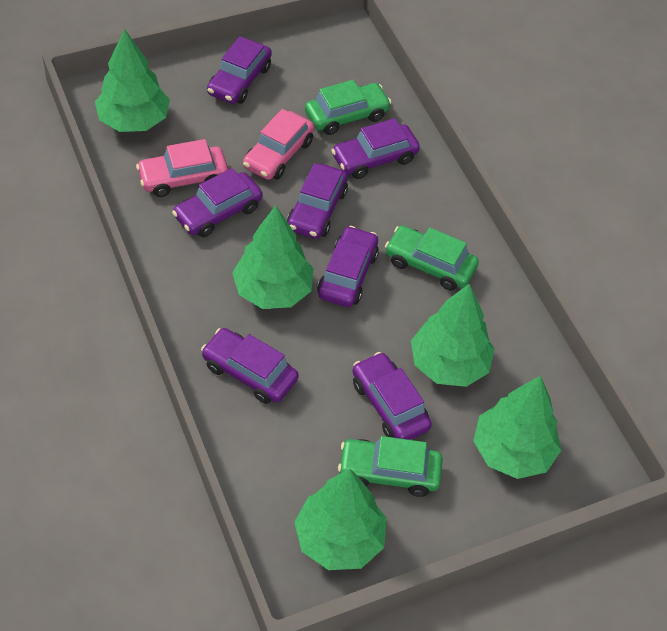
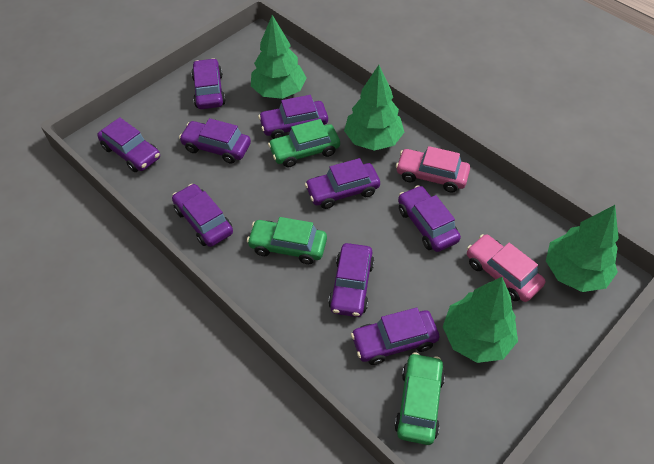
green tree: 5 -> 4
purple car: 7 -> 9

